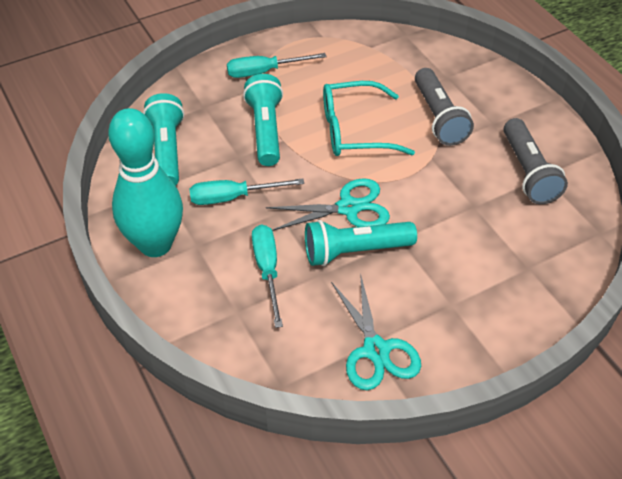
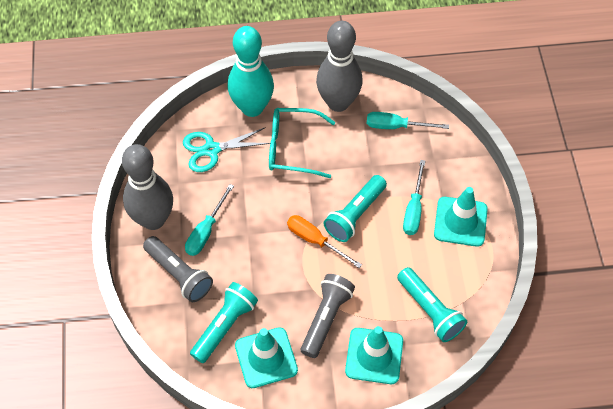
grey bowling pin: 0 -> 2
orange screwdriver: 0 -> 1
turquoise scissors: 2 -> 1
turquoise traffic cone: 0 -> 3

